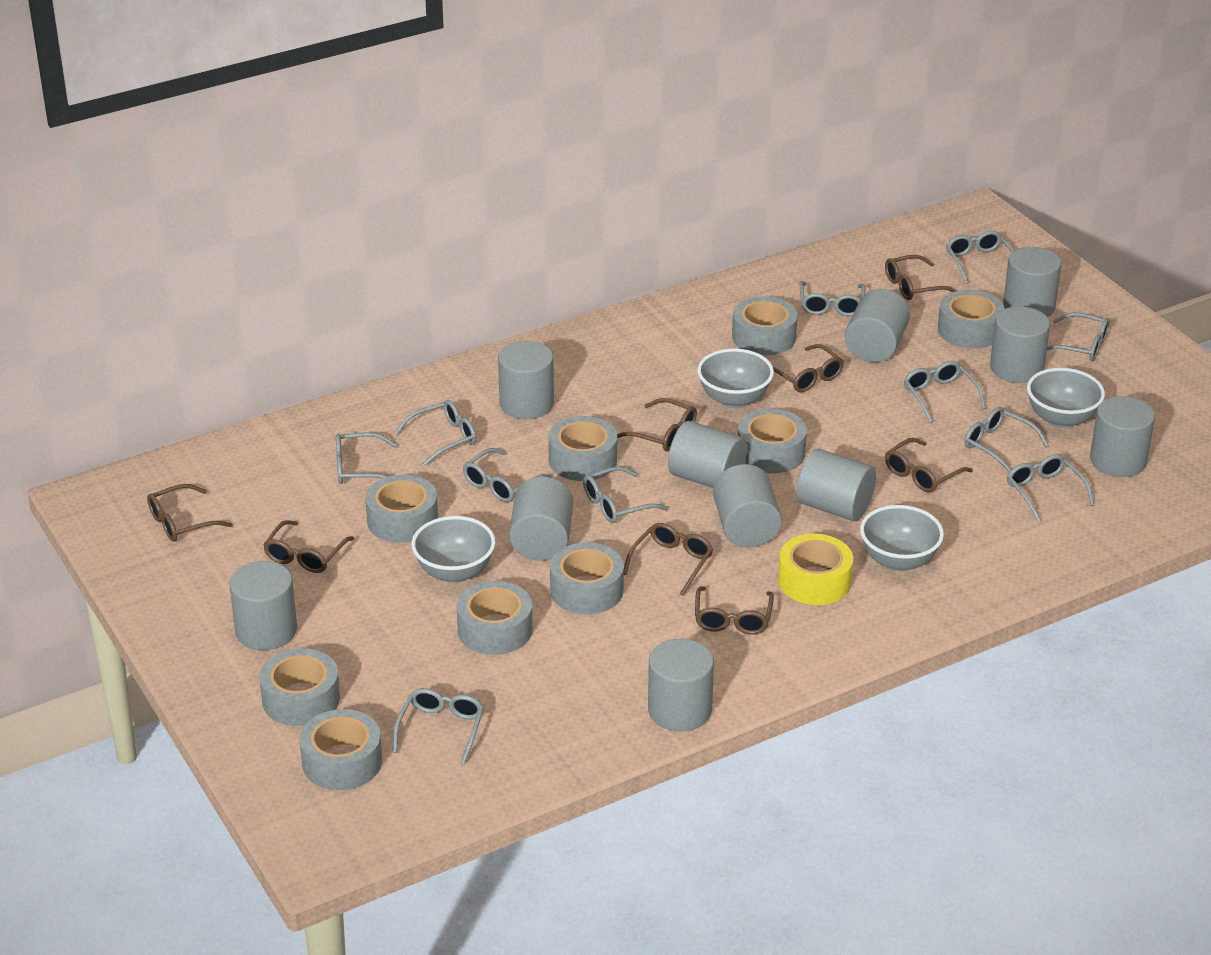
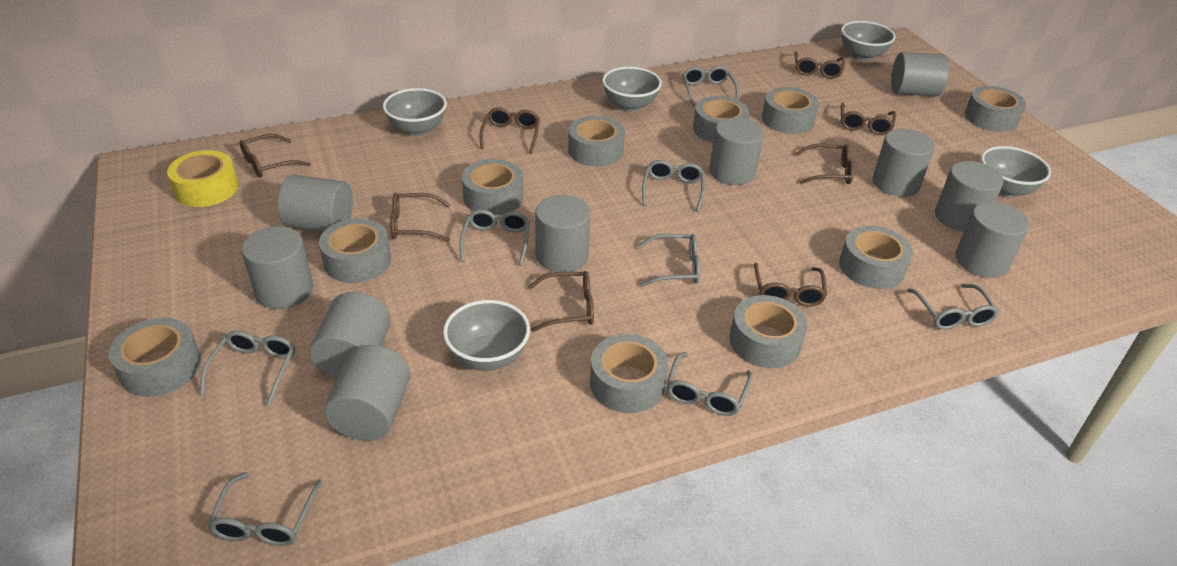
grey bowl: 4 -> 5
grey cylinder: 11 -> 10
grey glasses: 11 -> 8
grey tape: 9 -> 10

